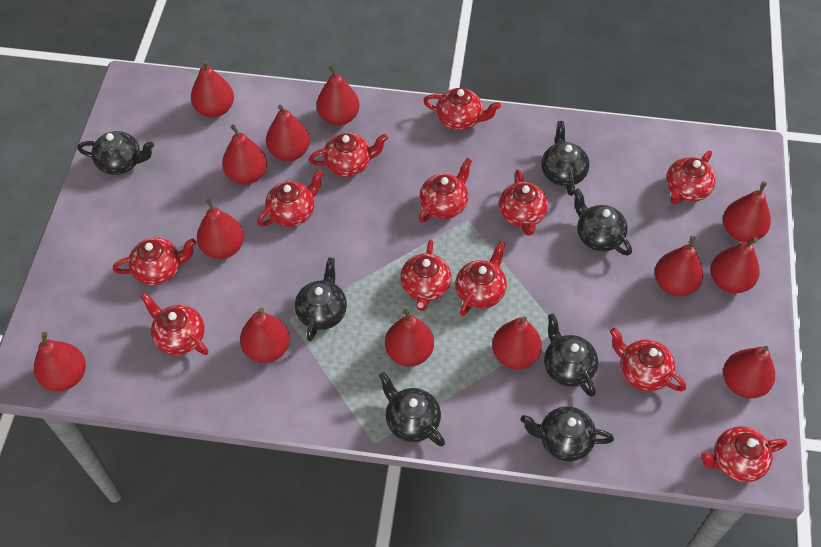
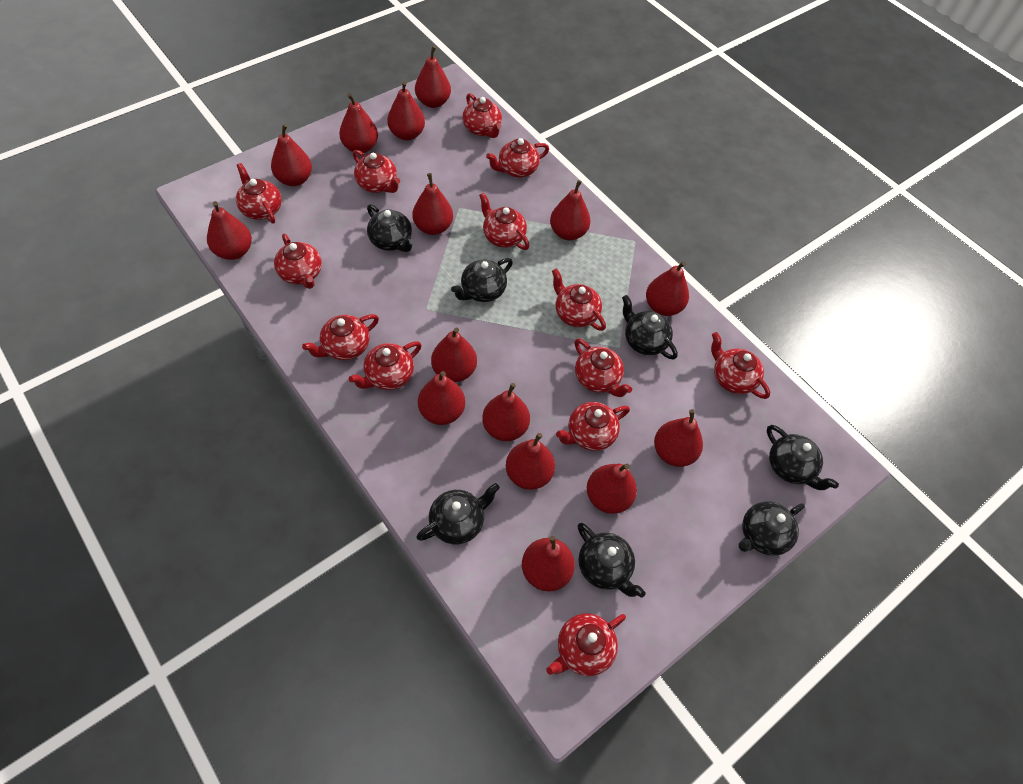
red pear: 13 -> 15
red teapot: 12 -> 13

